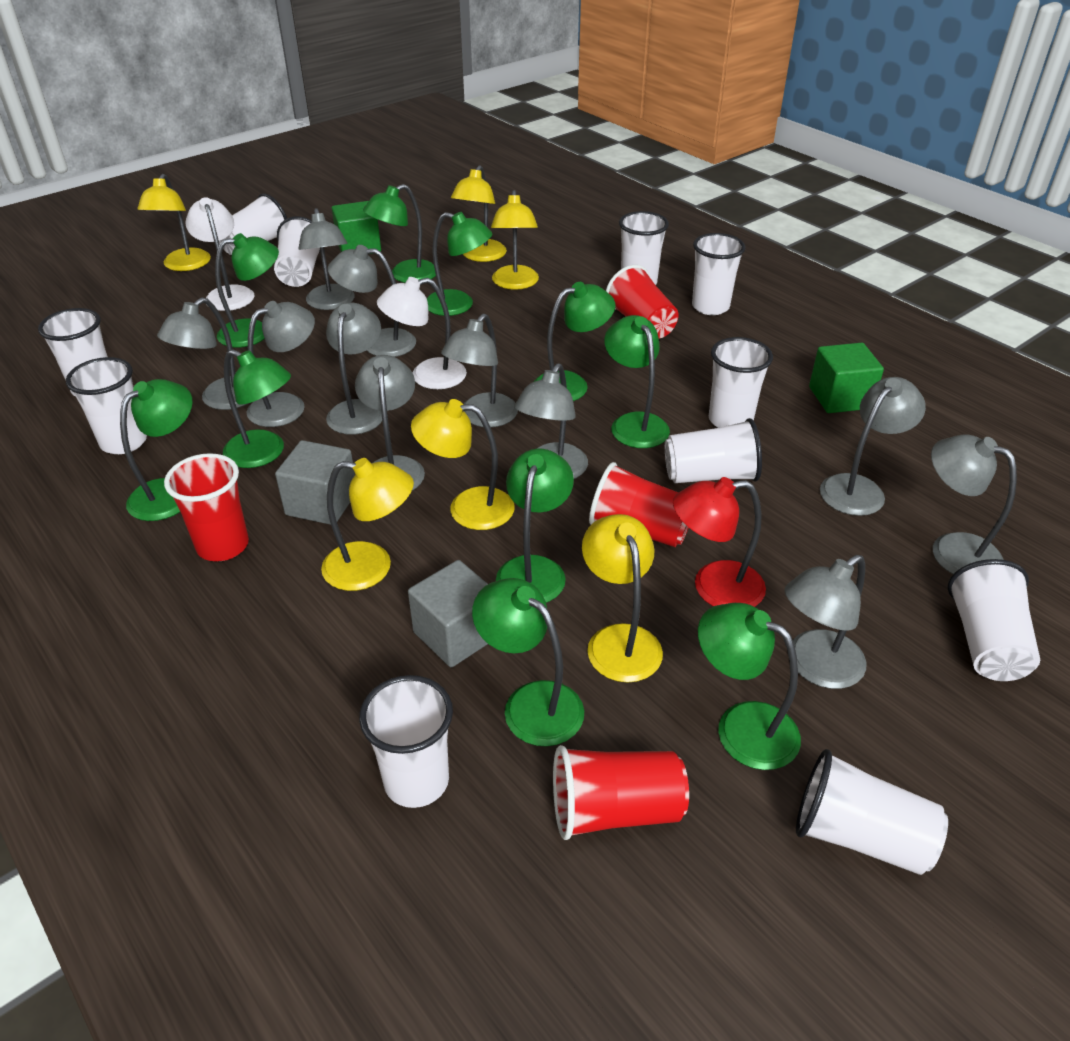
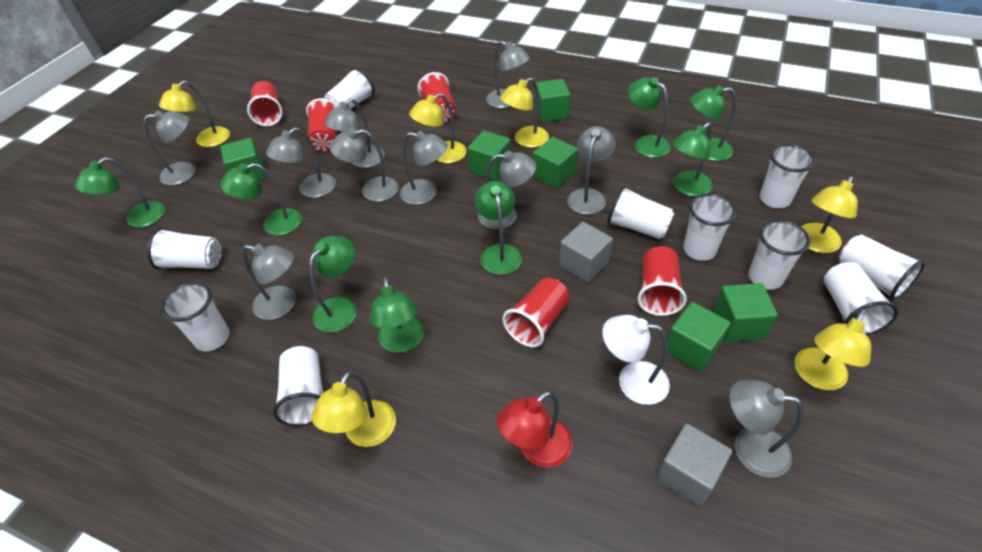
green cube: 2 -> 6
green lamp: 10 -> 8
grey lamp: 11 -> 10
red cup: 4 -> 5
white cup: 11 -> 10
white lamp: 2 -> 1

